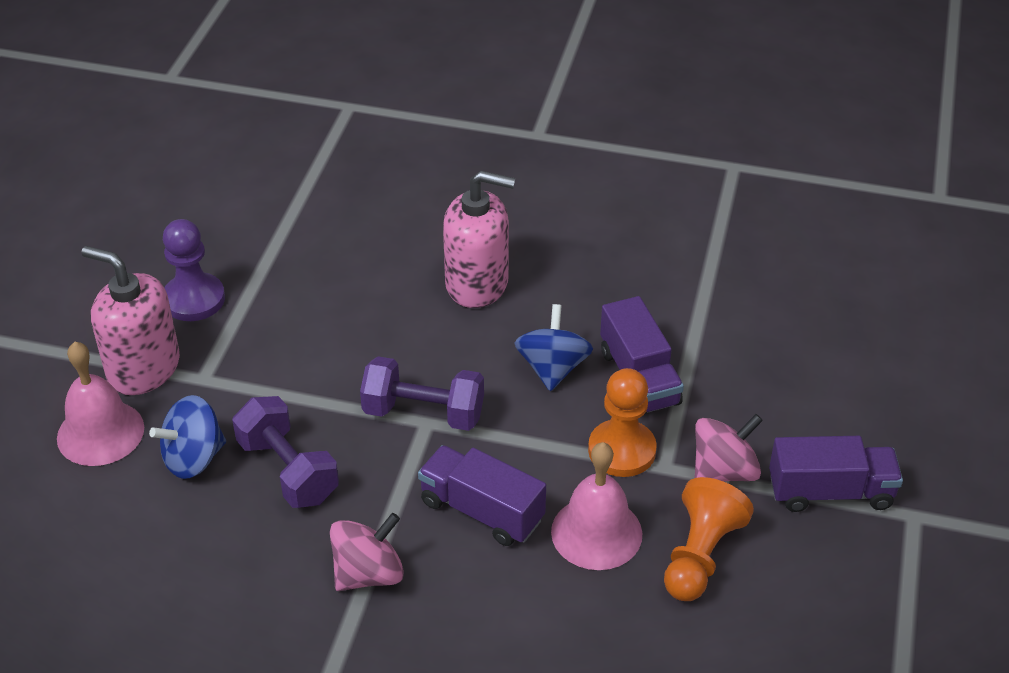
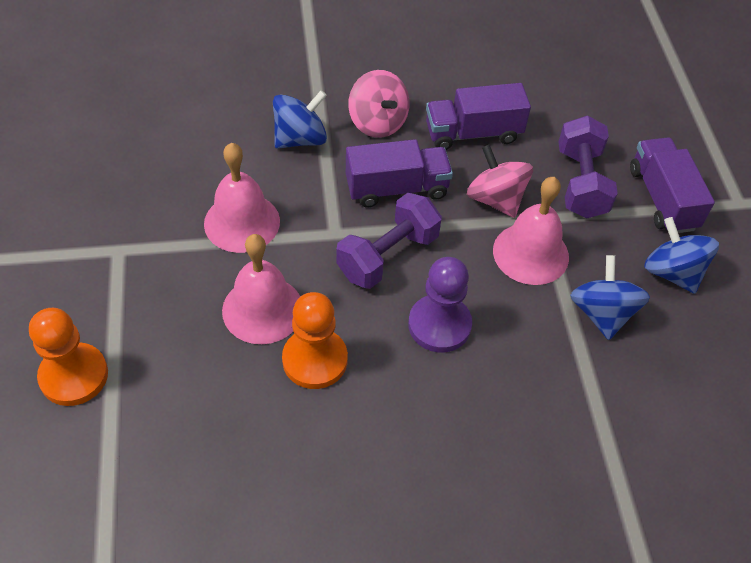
blue spinning top: 2 -> 3
pink bell: 2 -> 3
pink soap dispenser: 2 -> 0

